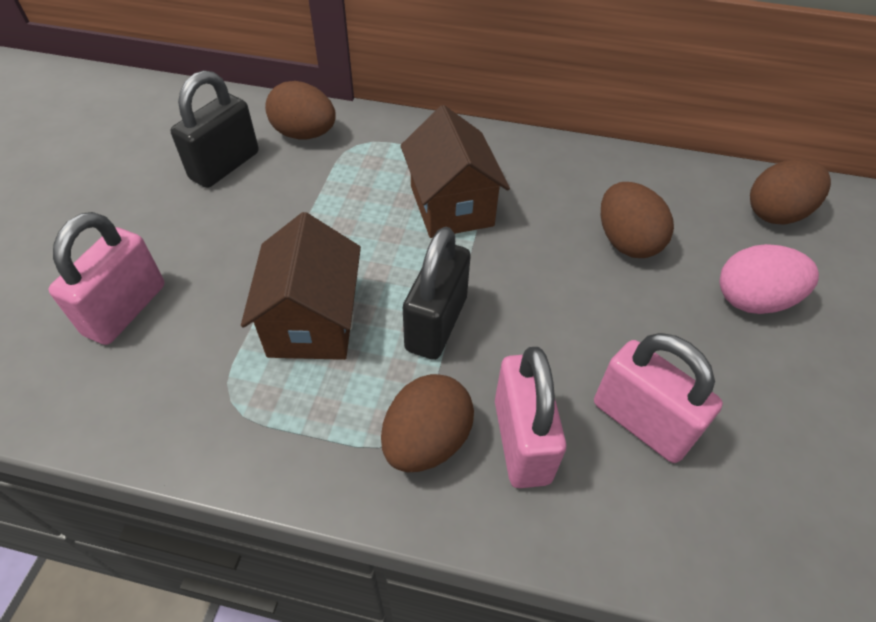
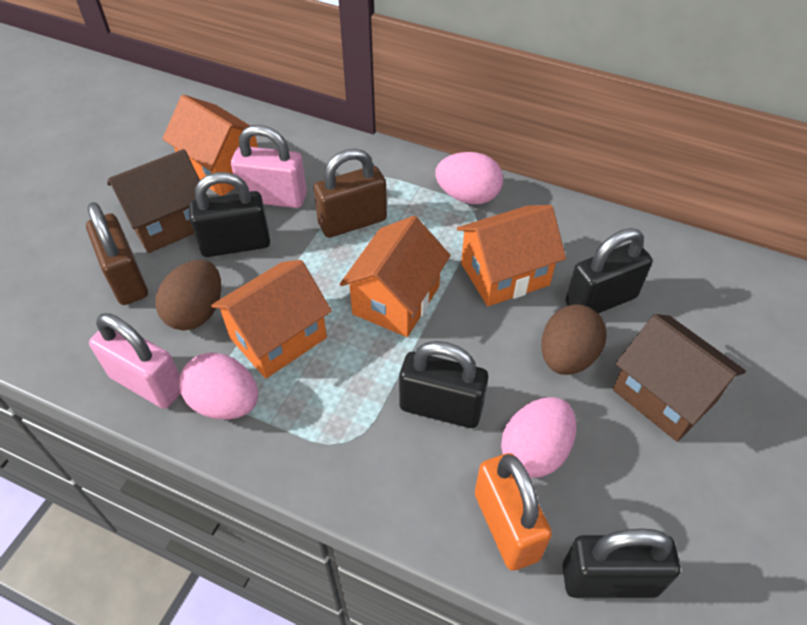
black padlock: 2 -> 4
brown egg: 4 -> 2
brown padlock: 0 -> 2
orange house: 0 -> 4
orange padlock: 0 -> 1
pink egg: 1 -> 3
pink padlock: 3 -> 2

